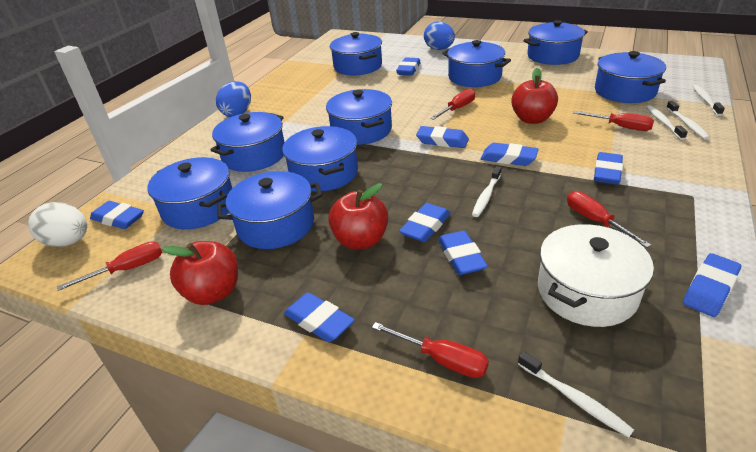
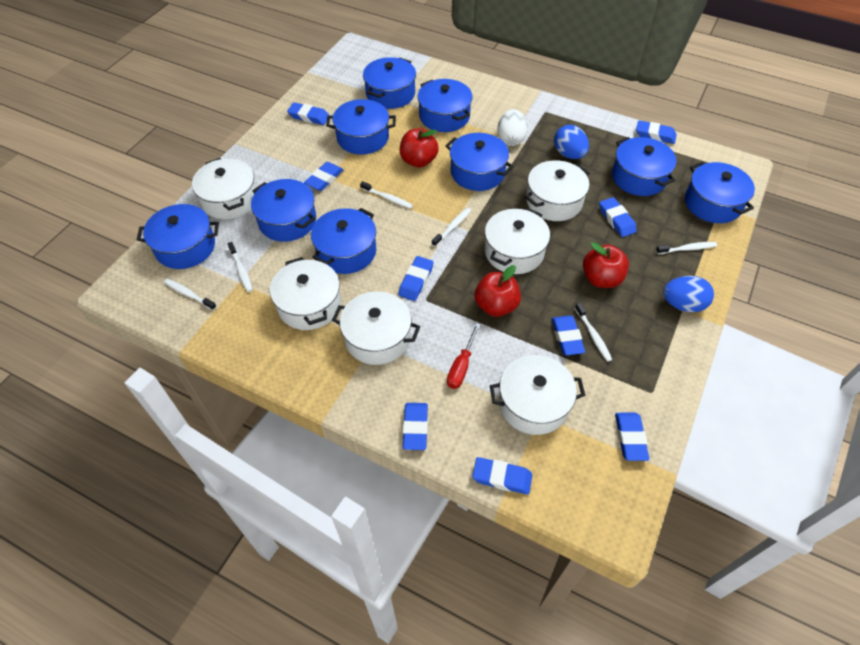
red screwdriver: 5 -> 1
white pot: 1 -> 6
white toothbrush: 5 -> 6

